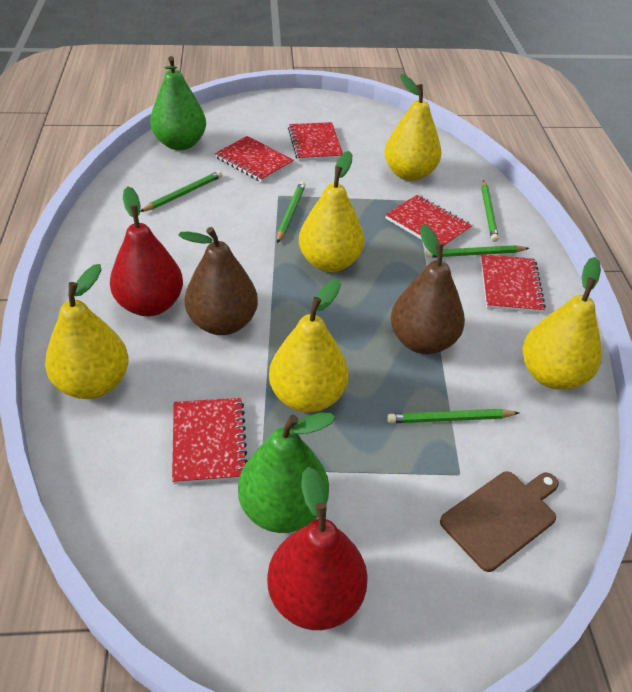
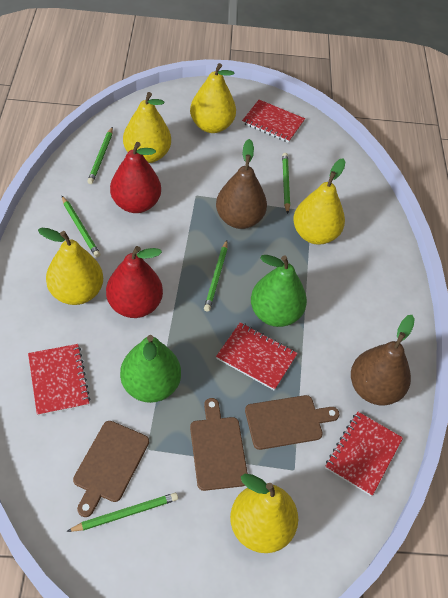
brown cutting board: 1 -> 3
red notebook: 5 -> 4

